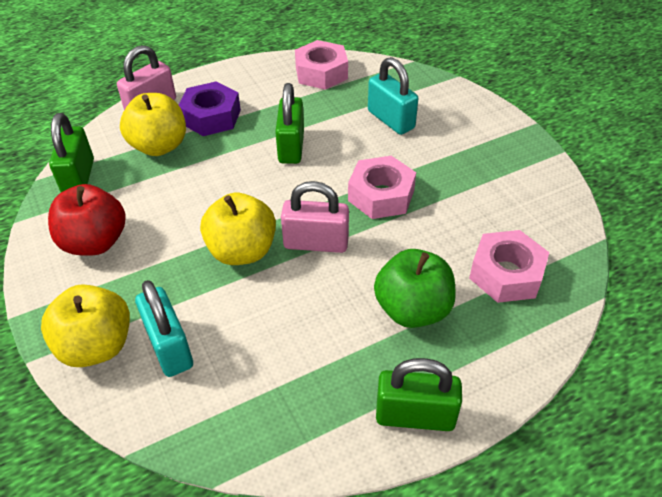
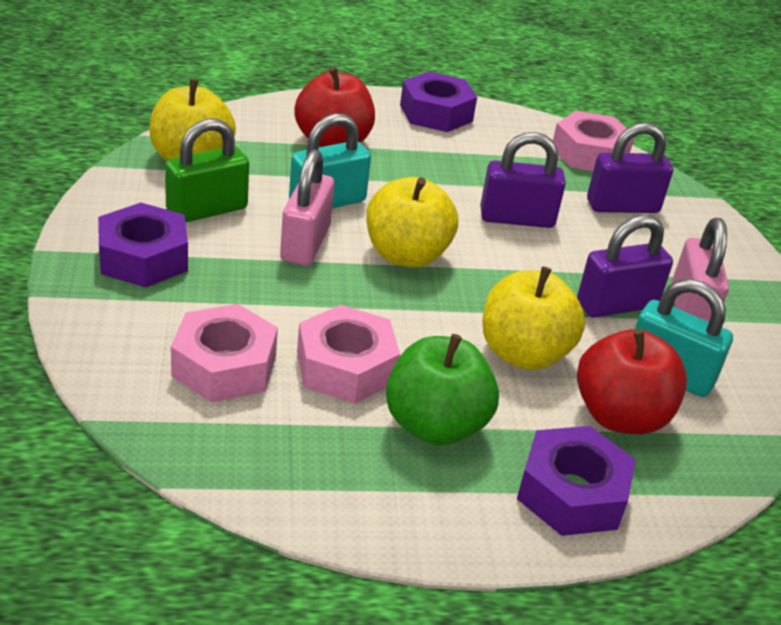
green padlock: 3 -> 1
purple nut: 1 -> 3
purple padlock: 0 -> 3
red apple: 1 -> 2

